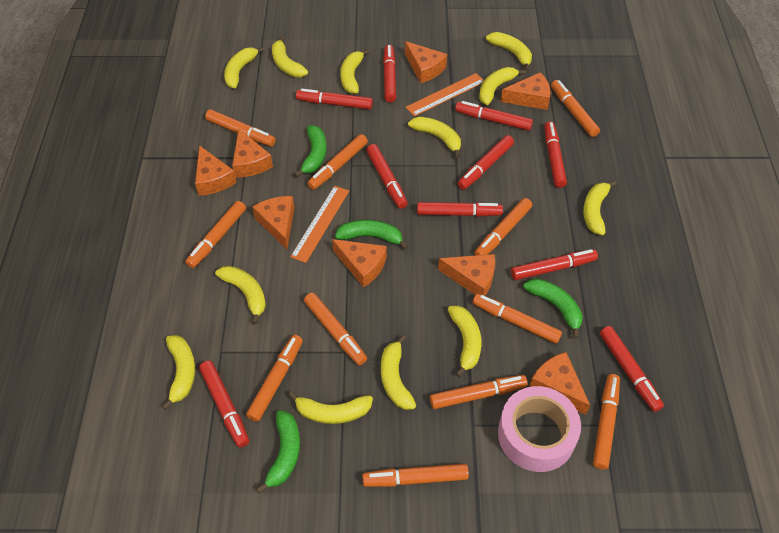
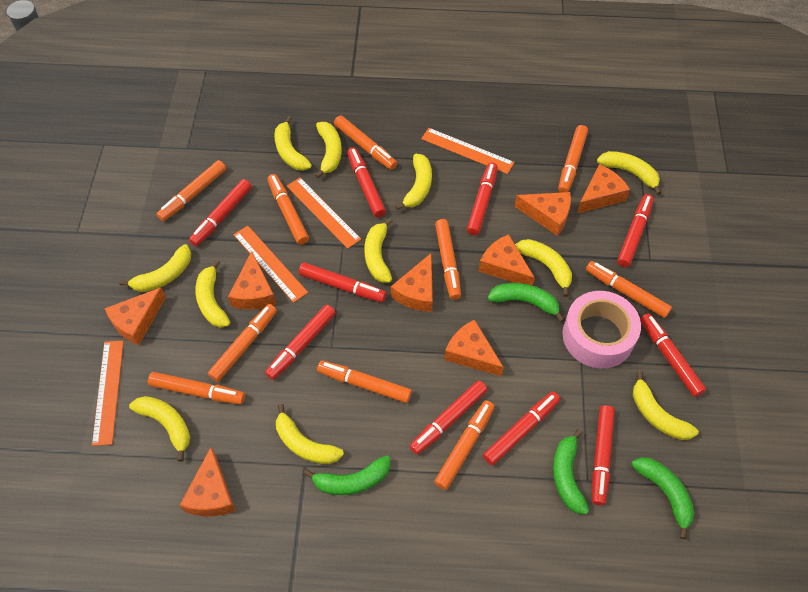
orange marker: 11 -> 10
orange ruler: 2 -> 4
yellow banana: 12 -> 11

